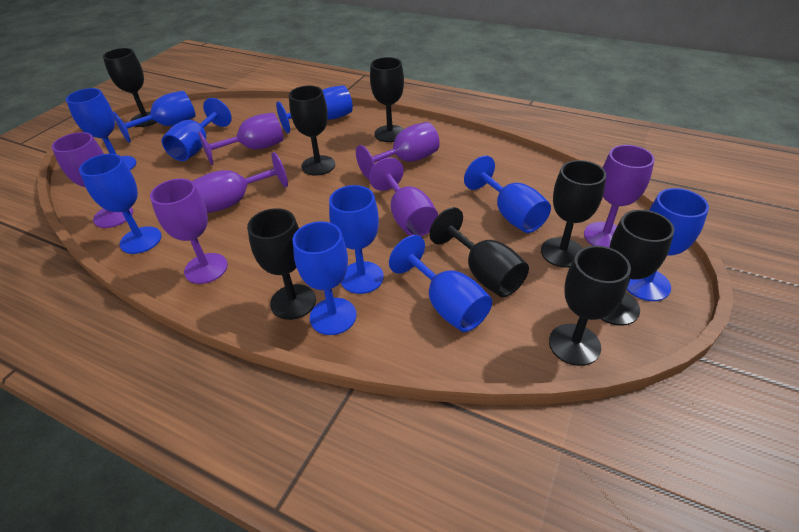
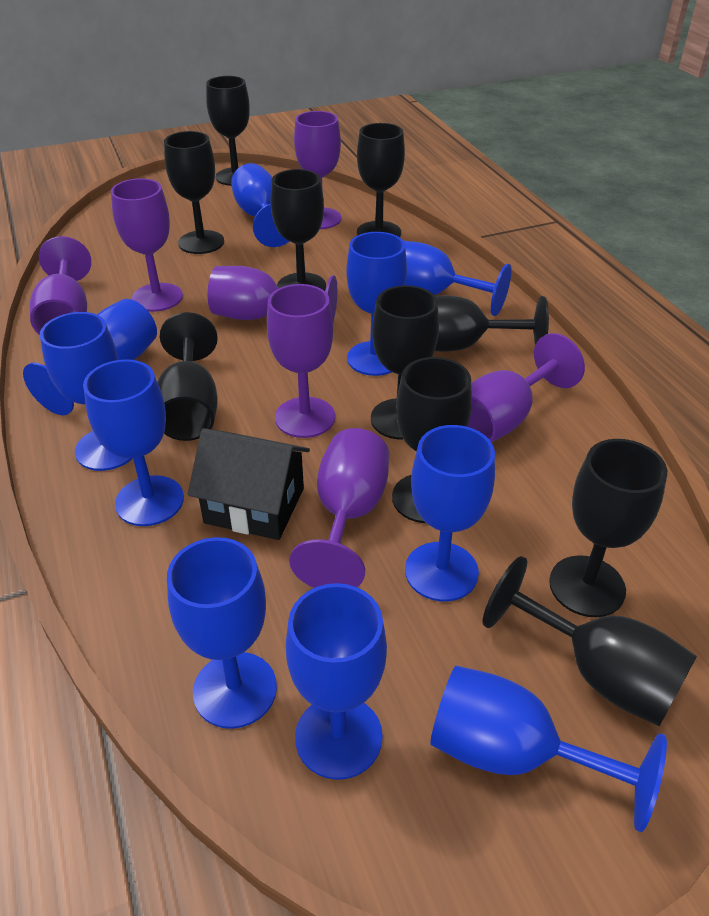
black goblet: 8 -> 10
black house: 0 -> 1

